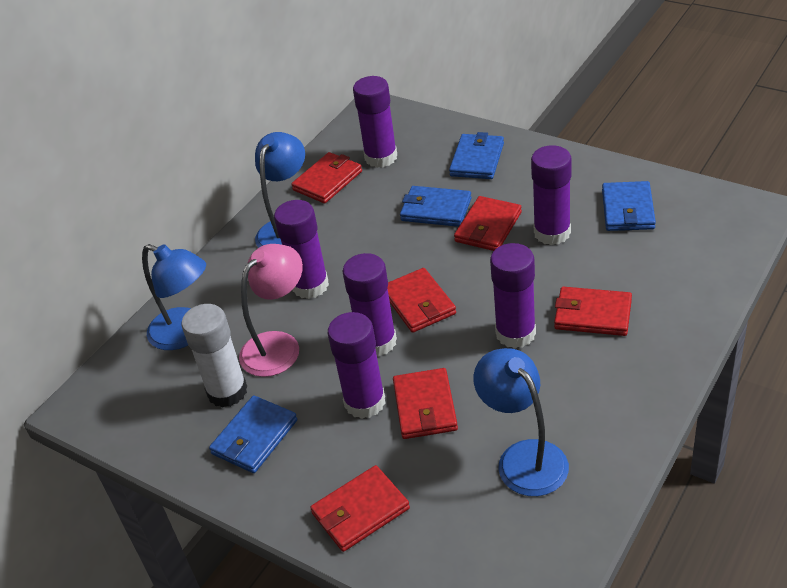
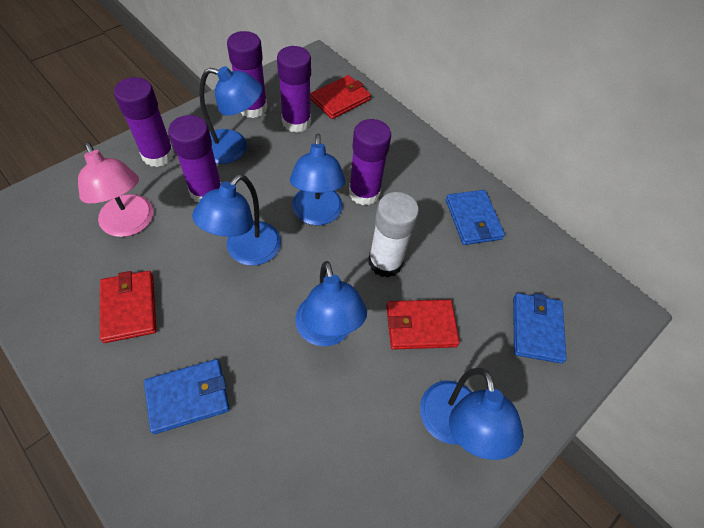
blue lamp: 3 -> 5
blue wallet: 4 -> 3
purple glue stick: 6 -> 5
red wallet: 6 -> 3

